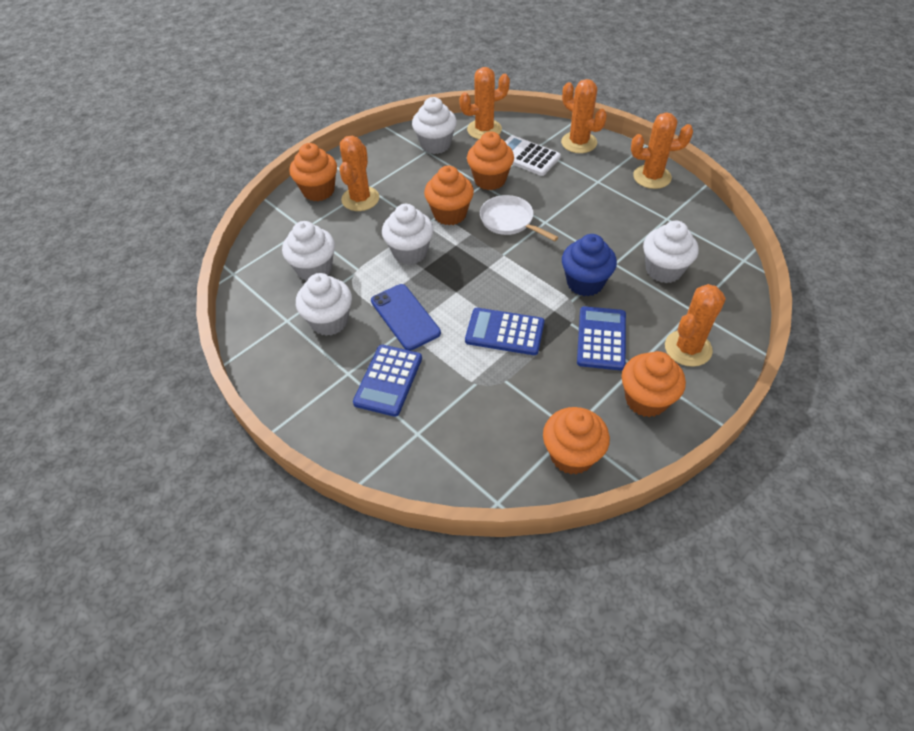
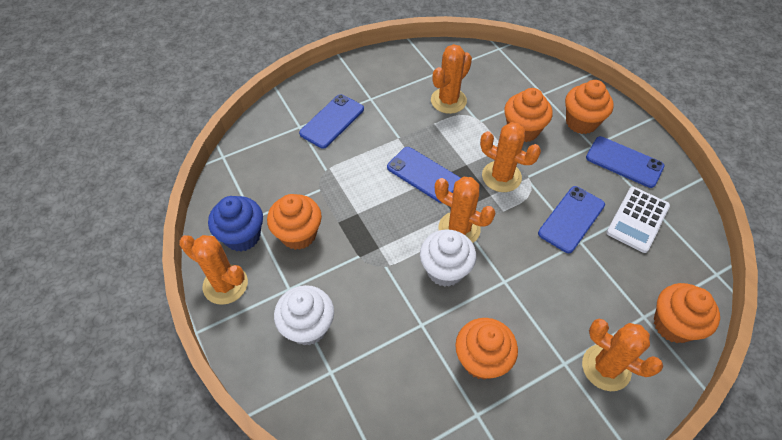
blue calculator: 3 -> 0
blue phone: 1 -> 4
white cupcake: 5 -> 2
white pan: 1 -> 0

